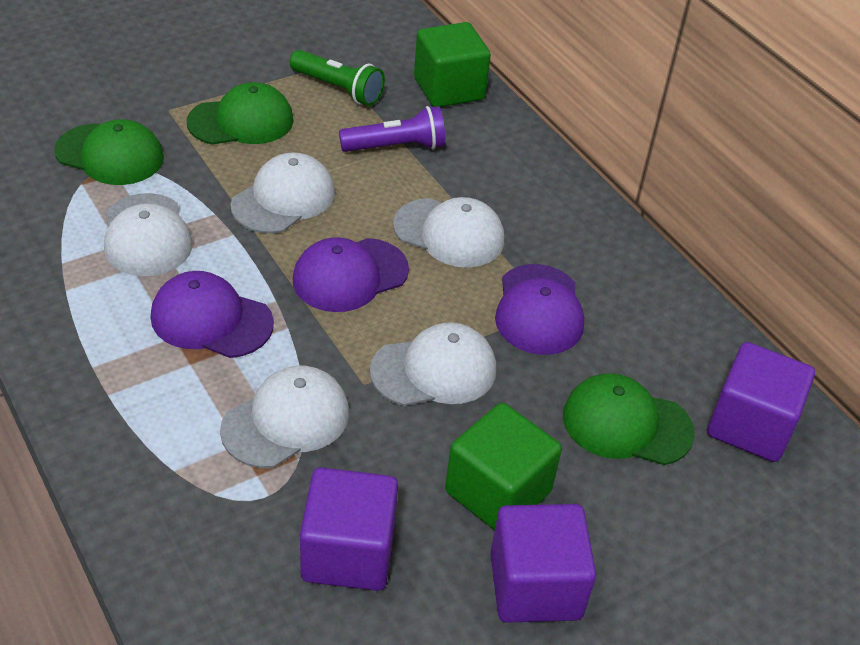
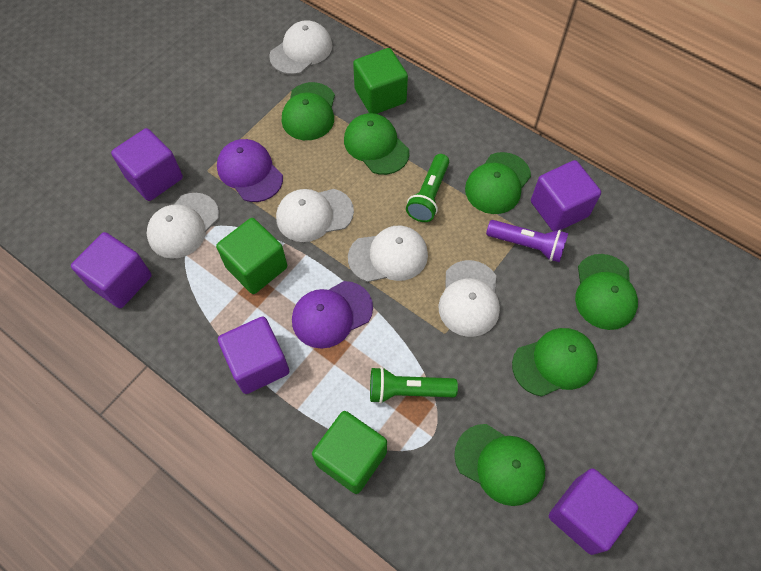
green cap: 3 -> 6
green cube: 2 -> 3
green flashlight: 1 -> 2
purple cap: 3 -> 2
purple cube: 3 -> 5

